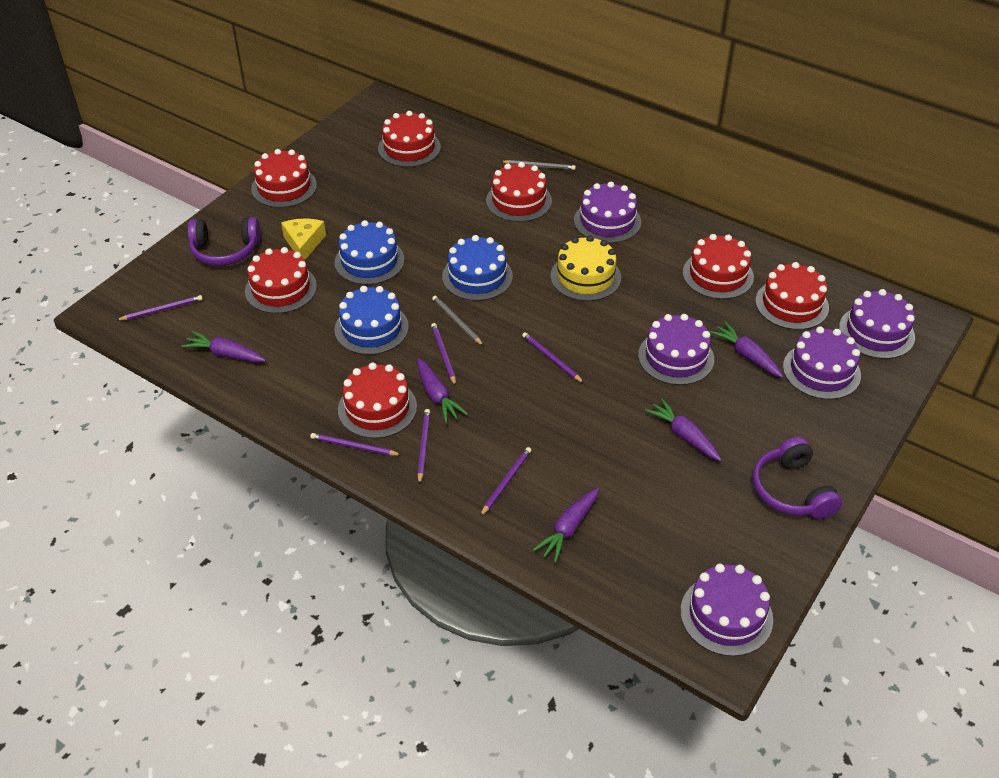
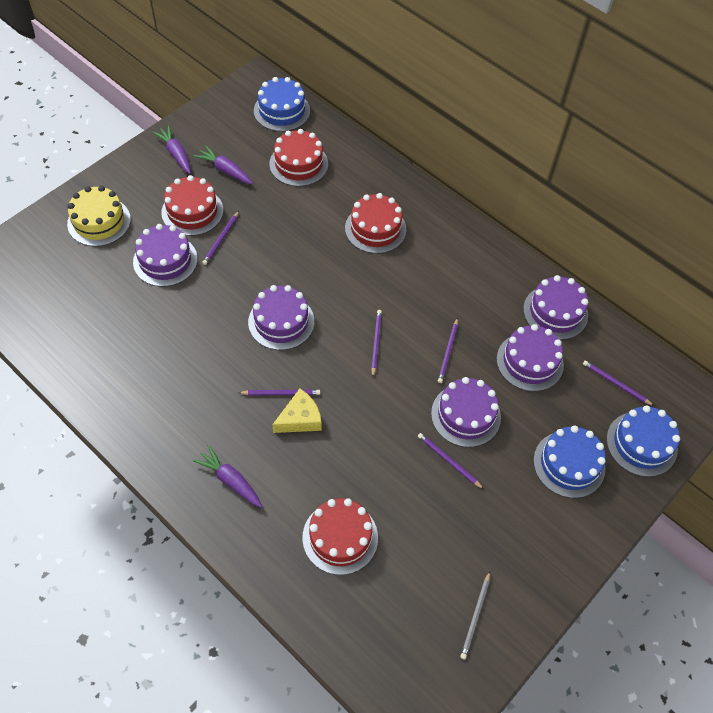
grey pencil: 2 -> 1
purple carrot: 5 -> 3
purple headphones: 2 -> 0
red cake: 7 -> 4

